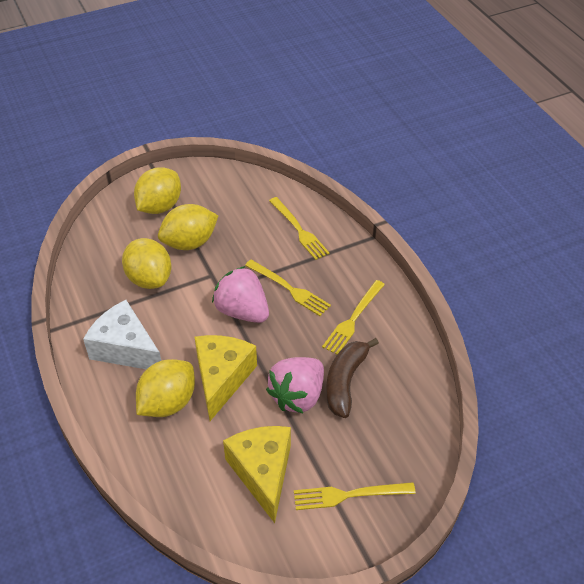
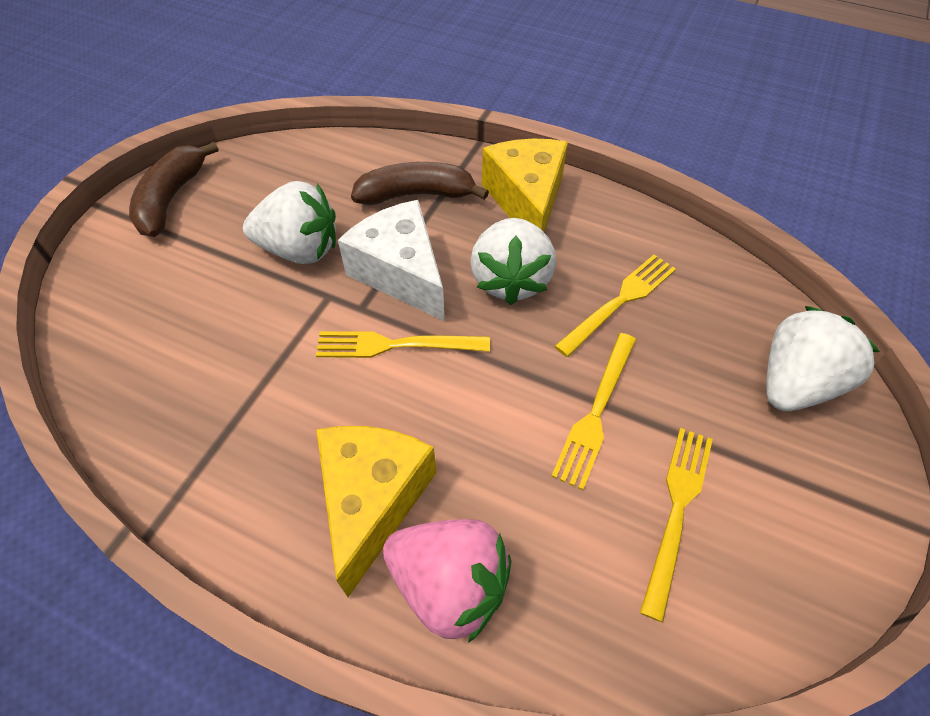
brown banana: 1 -> 2
pink strawberry: 2 -> 1
white strawberry: 0 -> 3
yellow lemon: 4 -> 0

